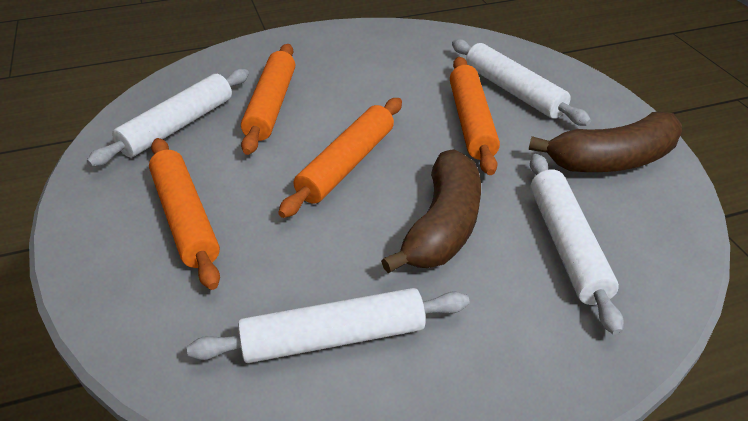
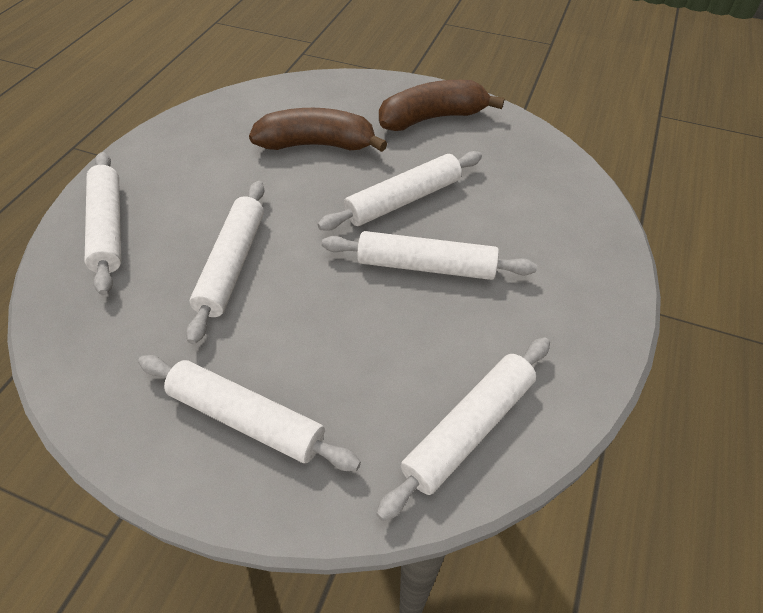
orange rolling pin: 4 -> 0
white rolling pin: 4 -> 6

